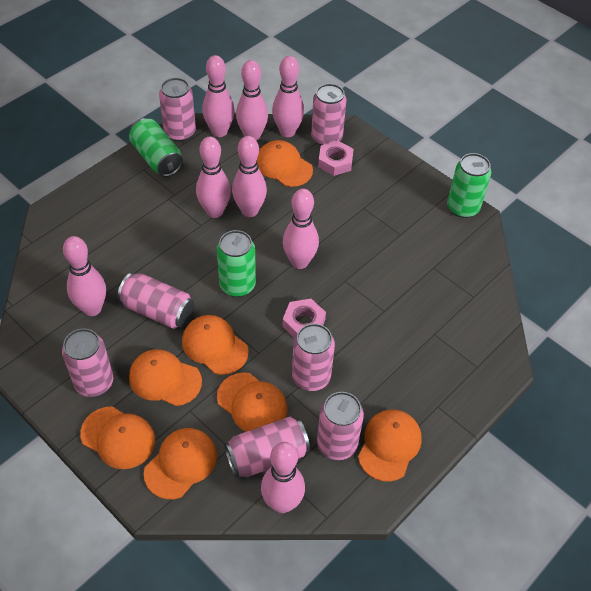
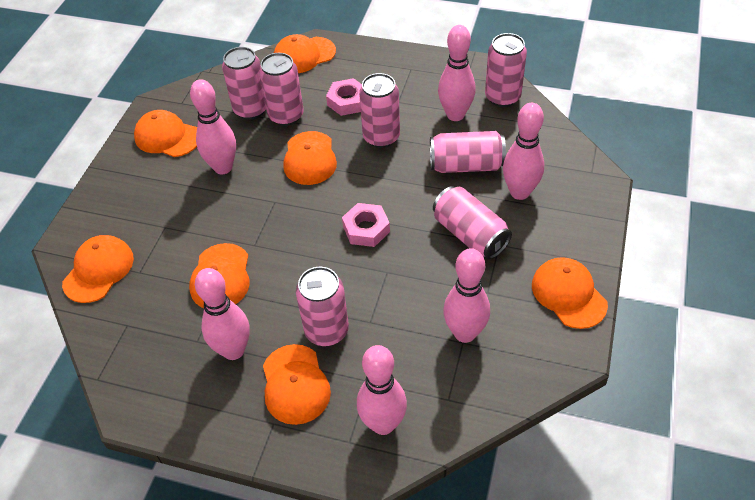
green can: 3 -> 0
pink bowling pin: 8 -> 6

